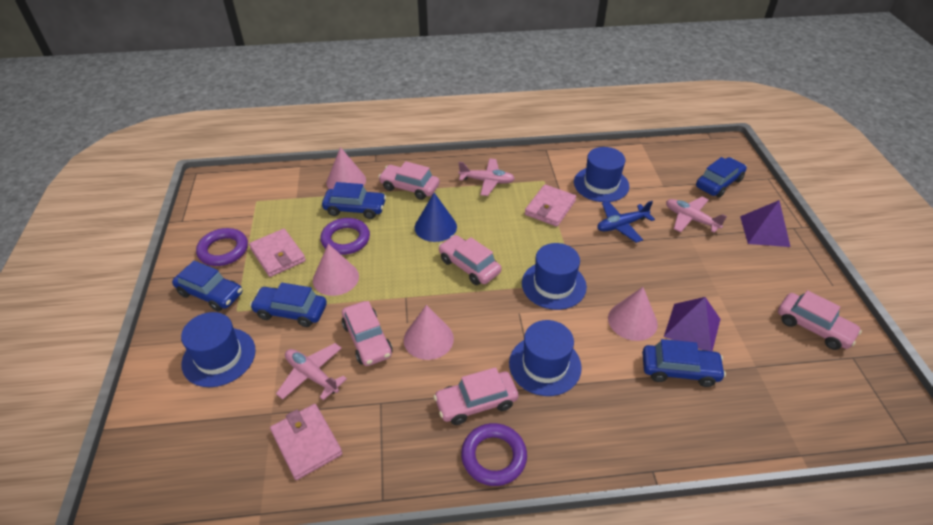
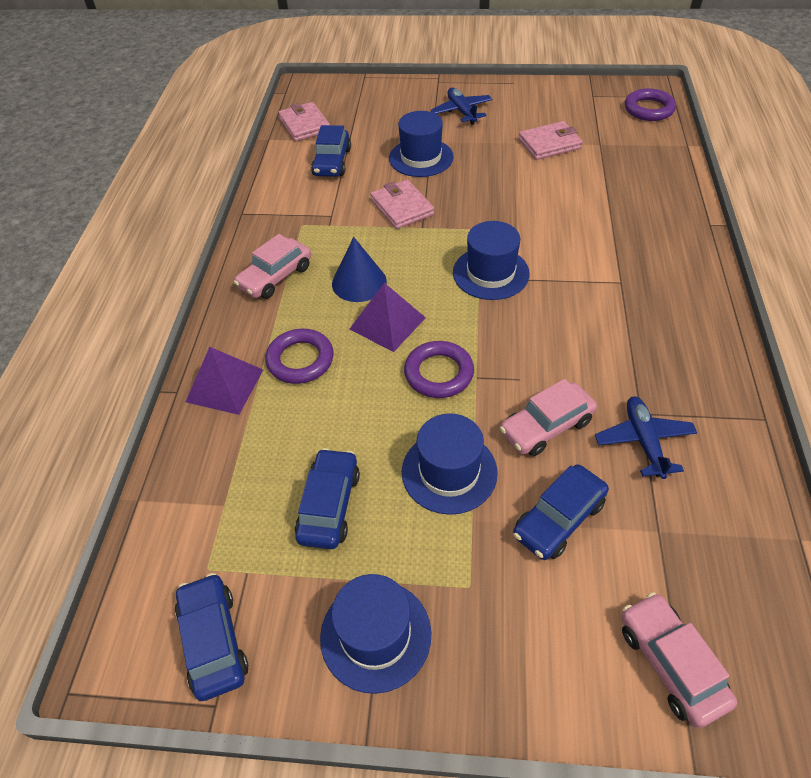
blue car: 5 -> 4
blue plane: 1 -> 2
pink car: 5 -> 3
pink cone: 4 -> 0
pink plane: 3 -> 0

